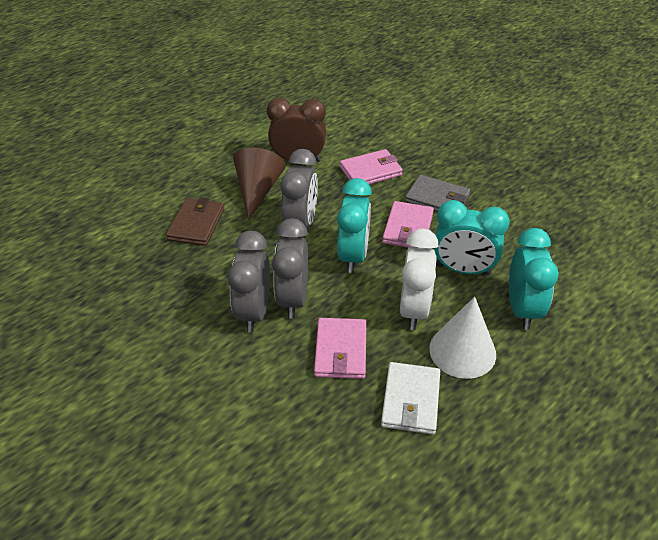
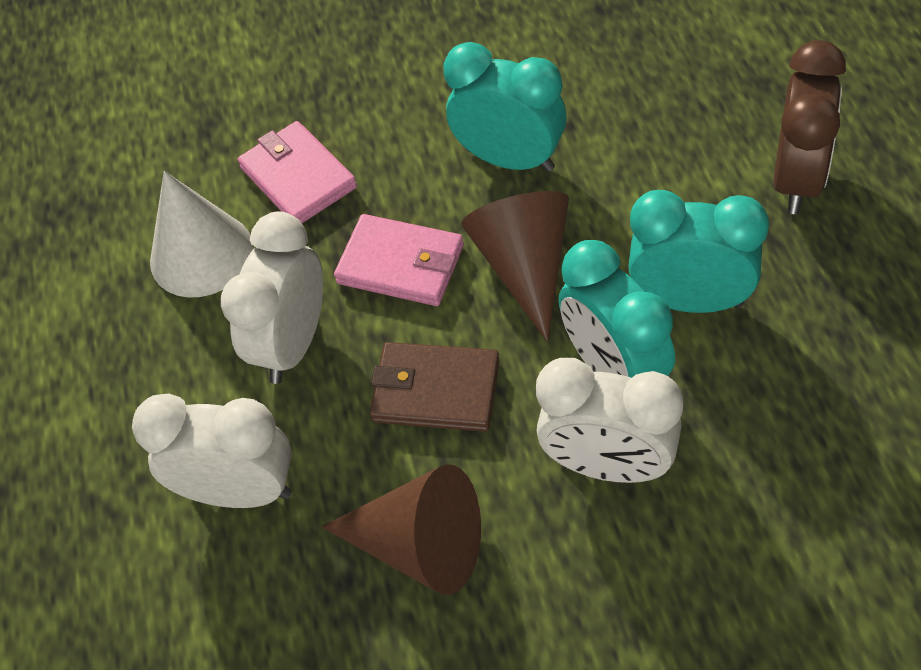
brown cone: 1 -> 2
grey clock: 3 -> 0
grey wallet: 1 -> 0
pink wallet: 3 -> 2
white clock: 1 -> 3
white wallet: 1 -> 0

